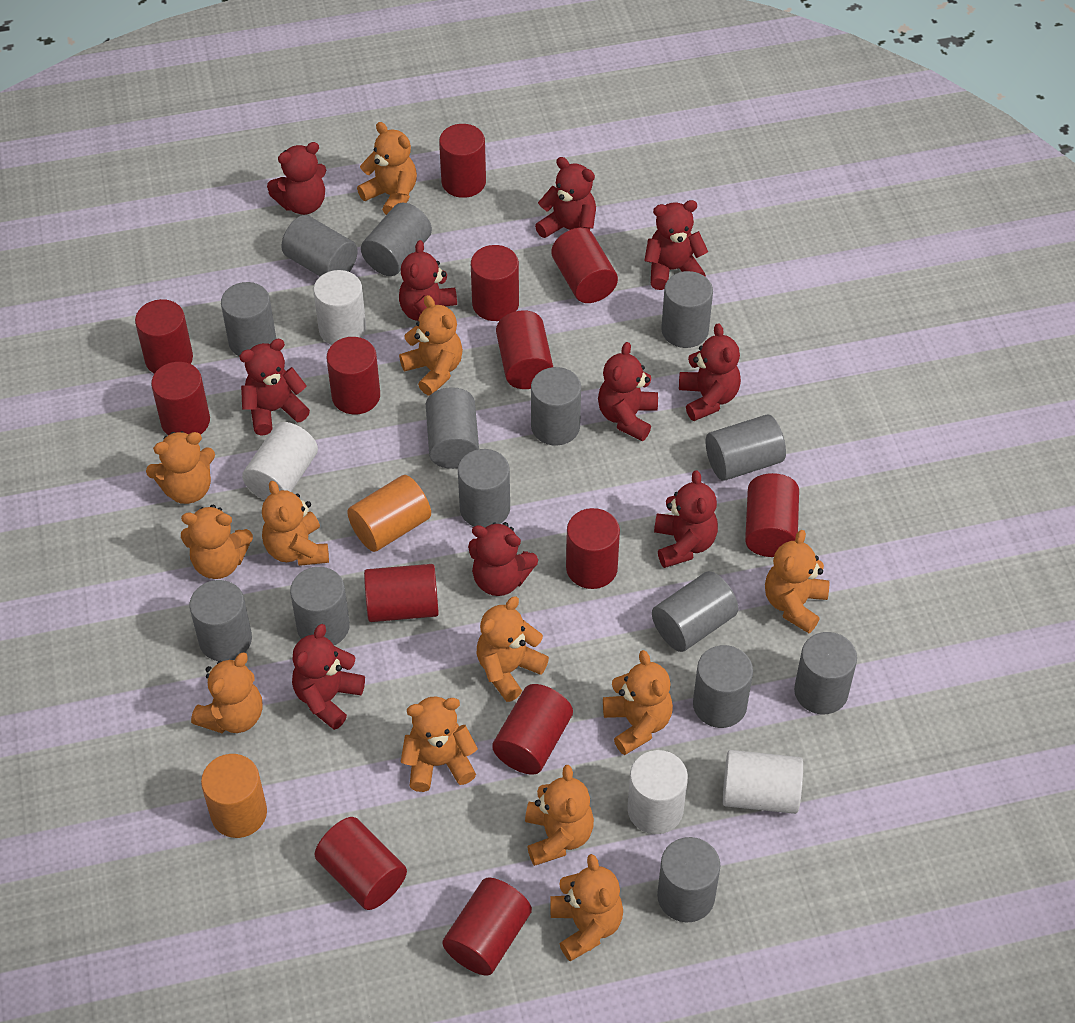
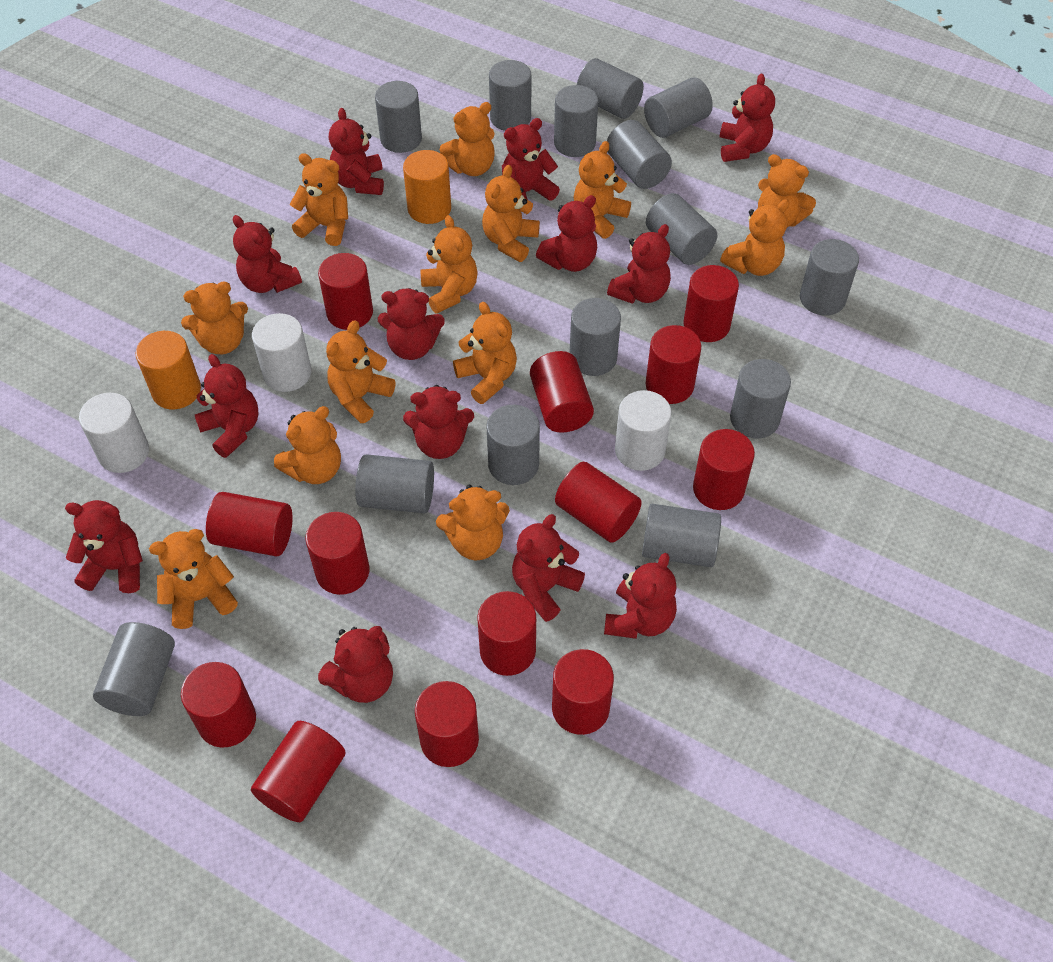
orange teddy bear: 12 -> 13
red teddy bear: 10 -> 13
white cylinder: 4 -> 3

